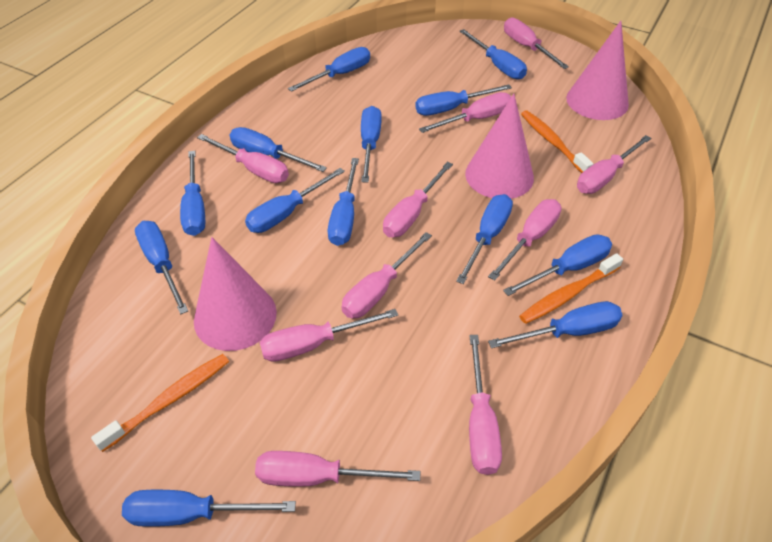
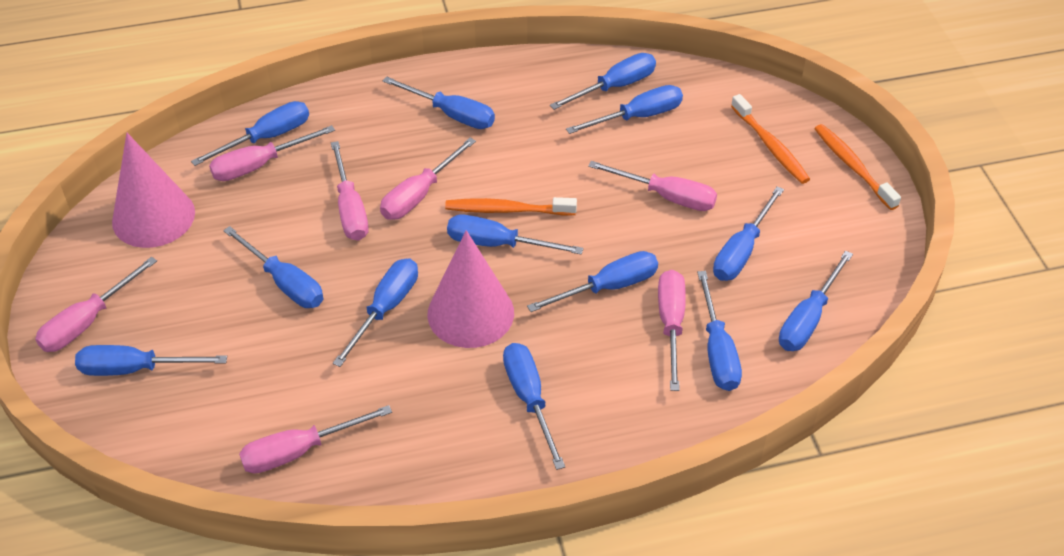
pink cone: 3 -> 2
pink screwdriver: 10 -> 7

